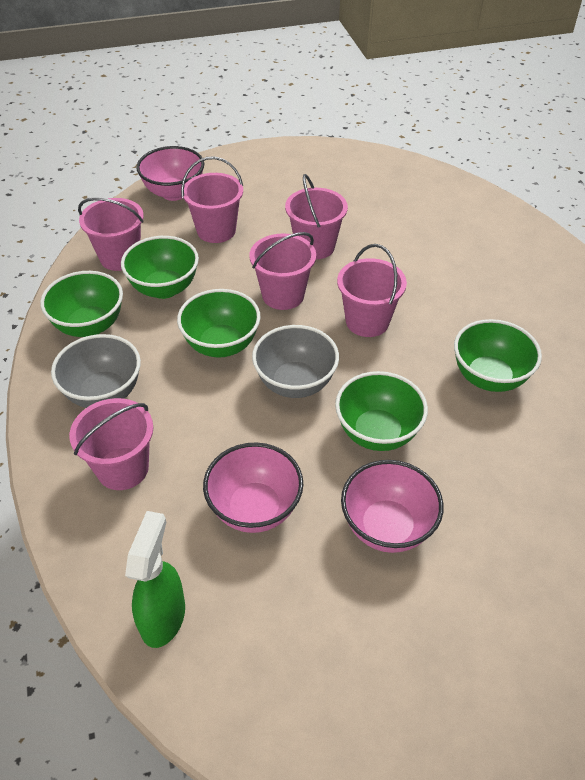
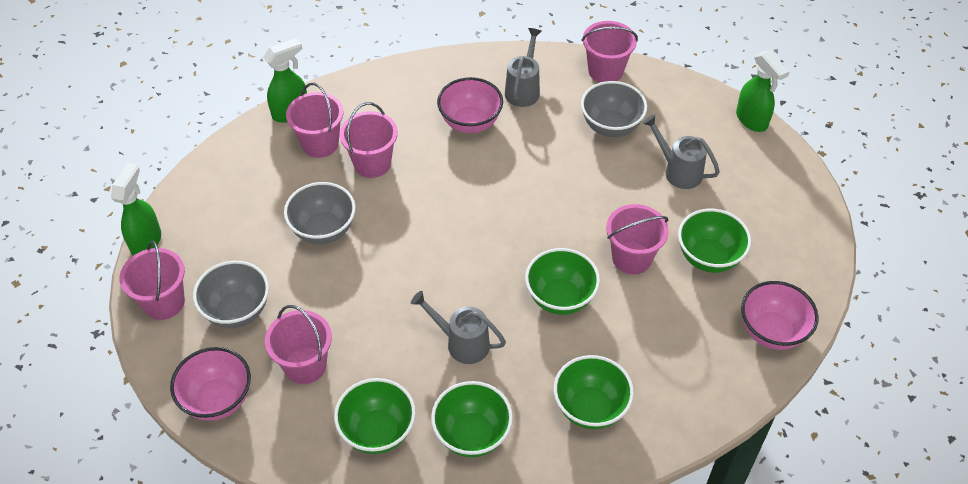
green spray bottle: 1 -> 3
grey bowl: 2 -> 3
grey watering can: 0 -> 3

